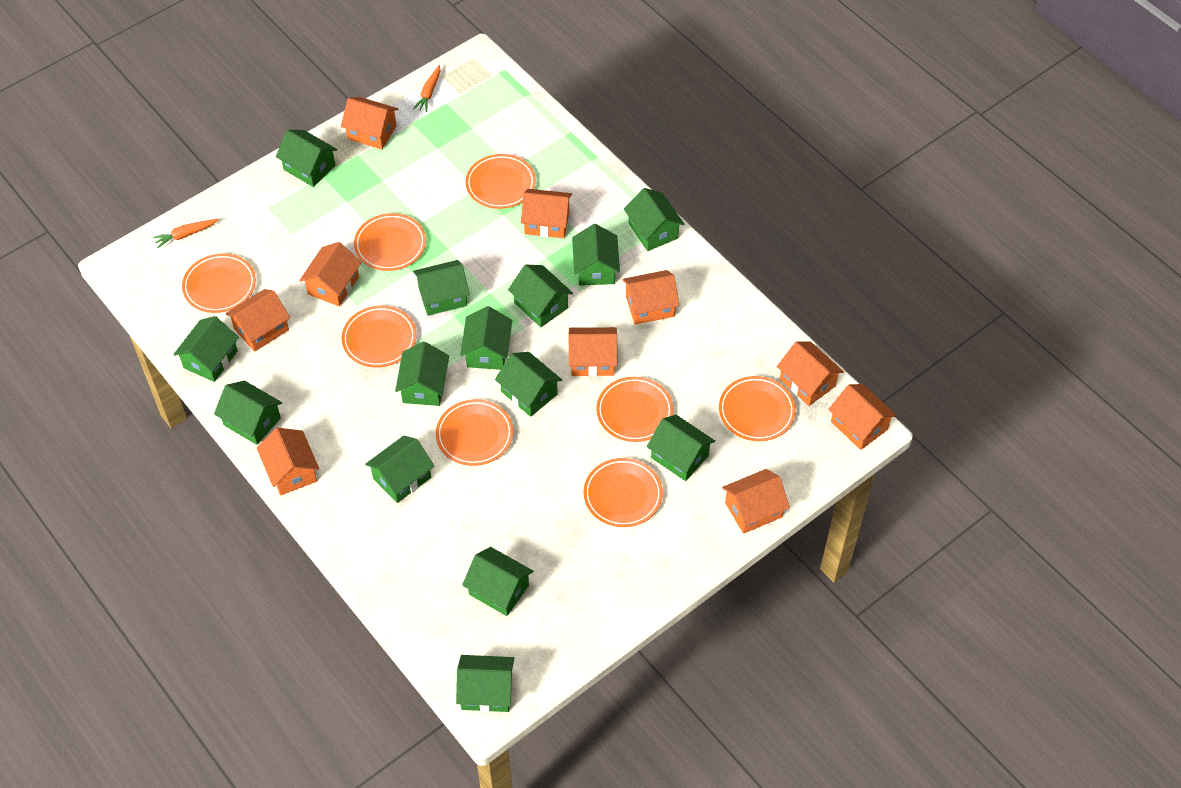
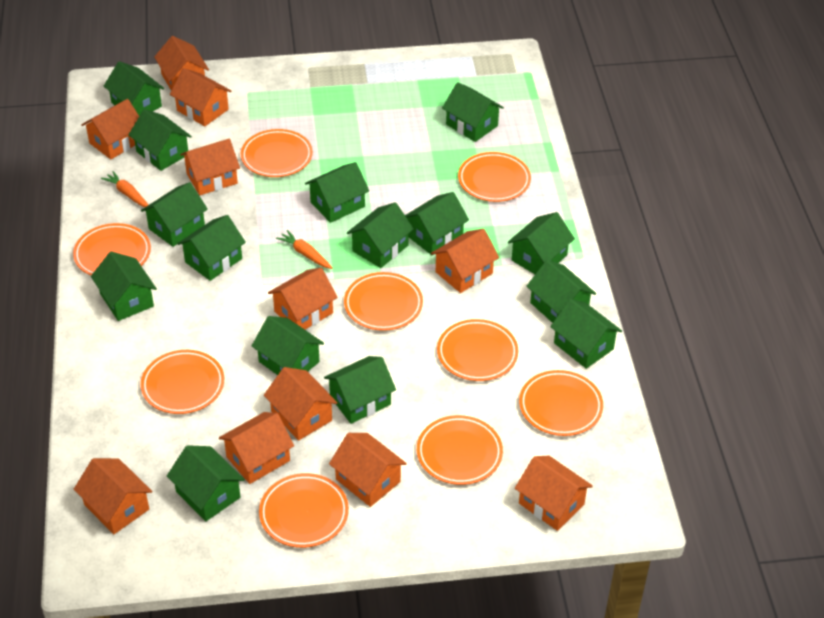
green house: 14 -> 15
orange house: 10 -> 11
orange plate: 8 -> 9

